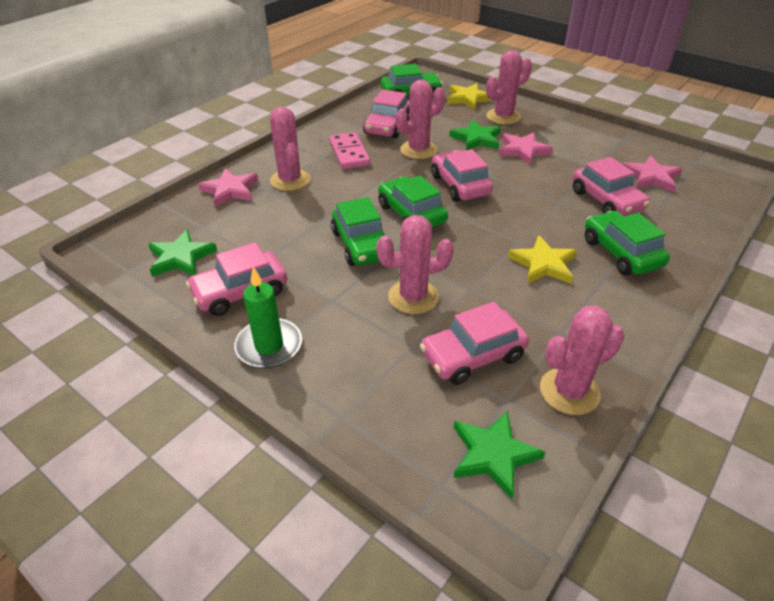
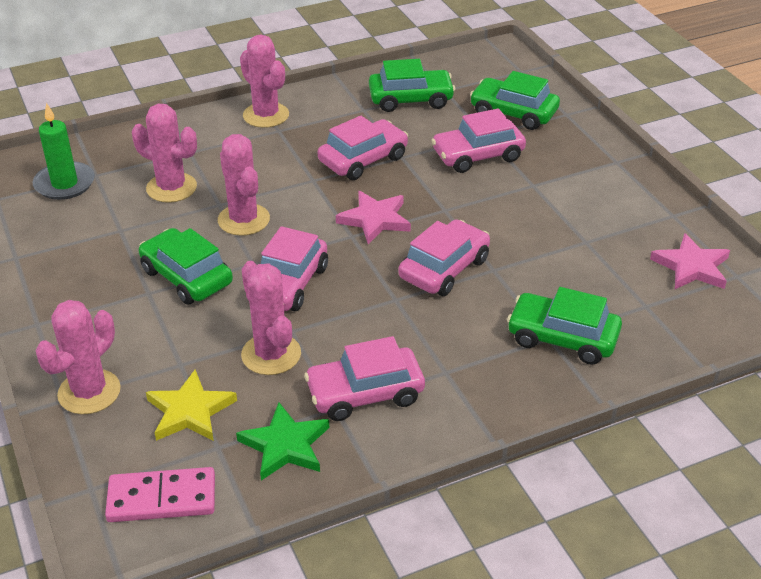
green star: 3 -> 1
pink star: 3 -> 2
yellow star: 2 -> 1

